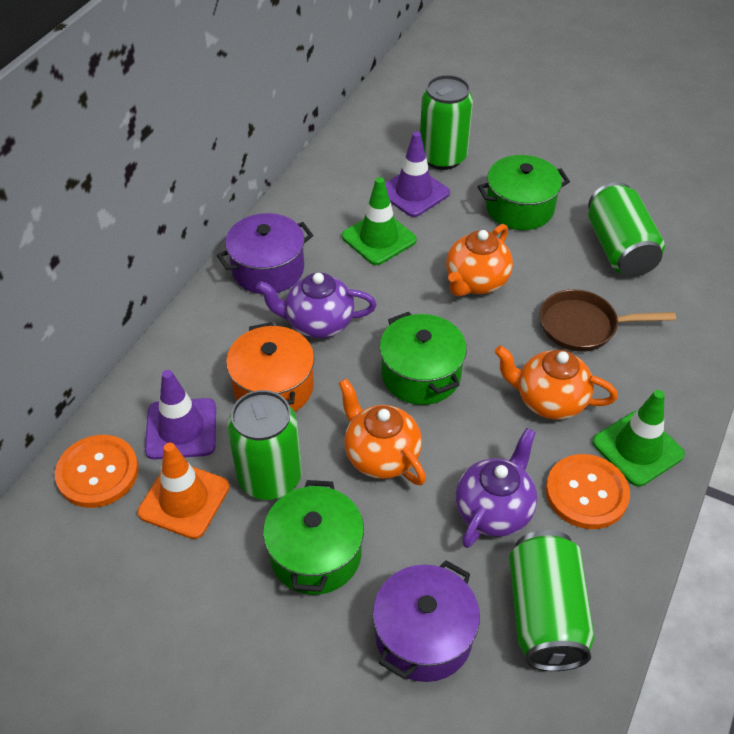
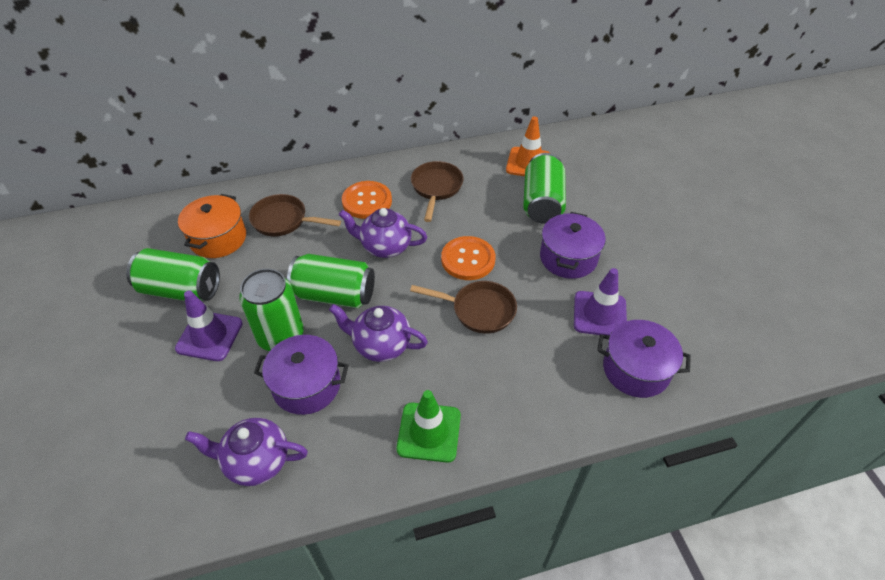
brown pan: 1 -> 3
green pot: 3 -> 0
green traffic cone: 2 -> 1
orange teapot: 3 -> 0
purple pot: 2 -> 3
purple teapot: 2 -> 3

